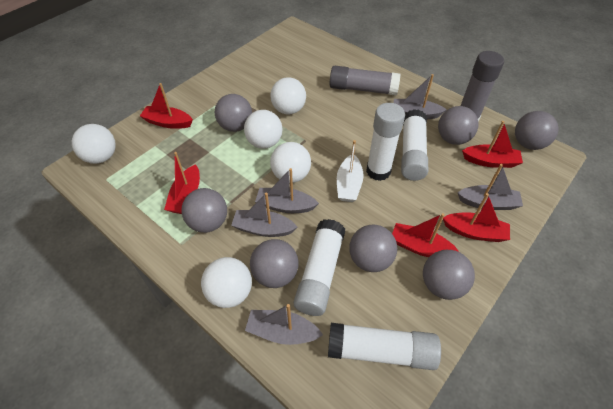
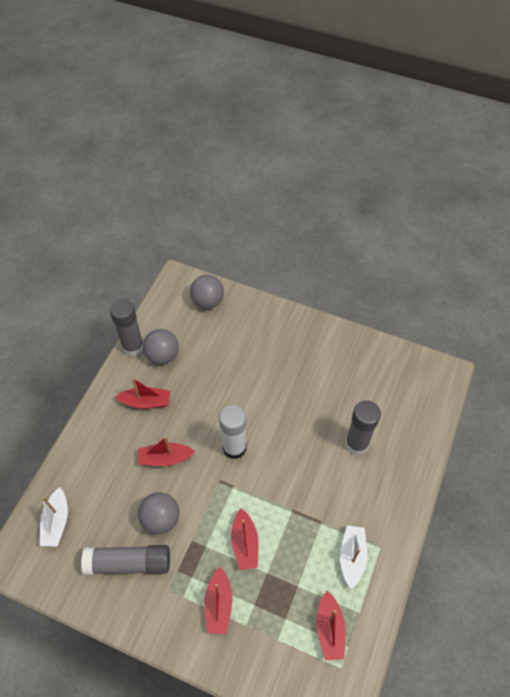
grey ball: 7 -> 3
grey boat: 5 -> 0
grey glue stick: 2 -> 3
white ball: 5 -> 0
white boat: 1 -> 2
white glue stick: 4 -> 1

